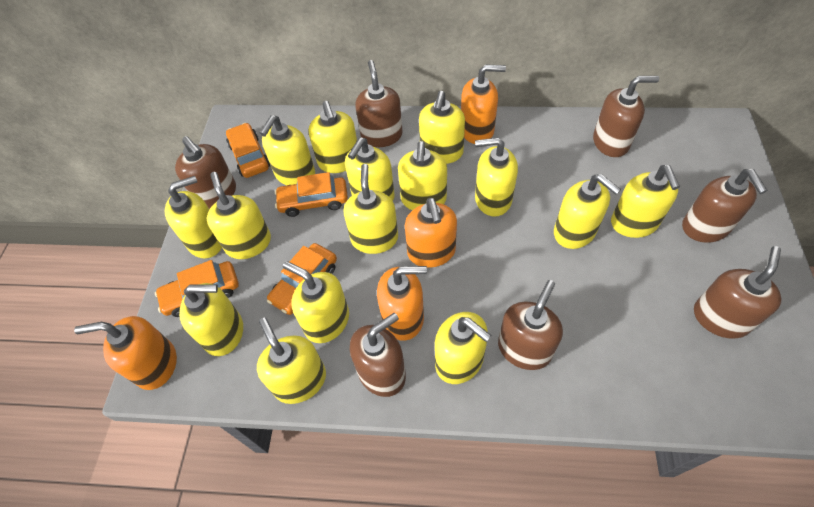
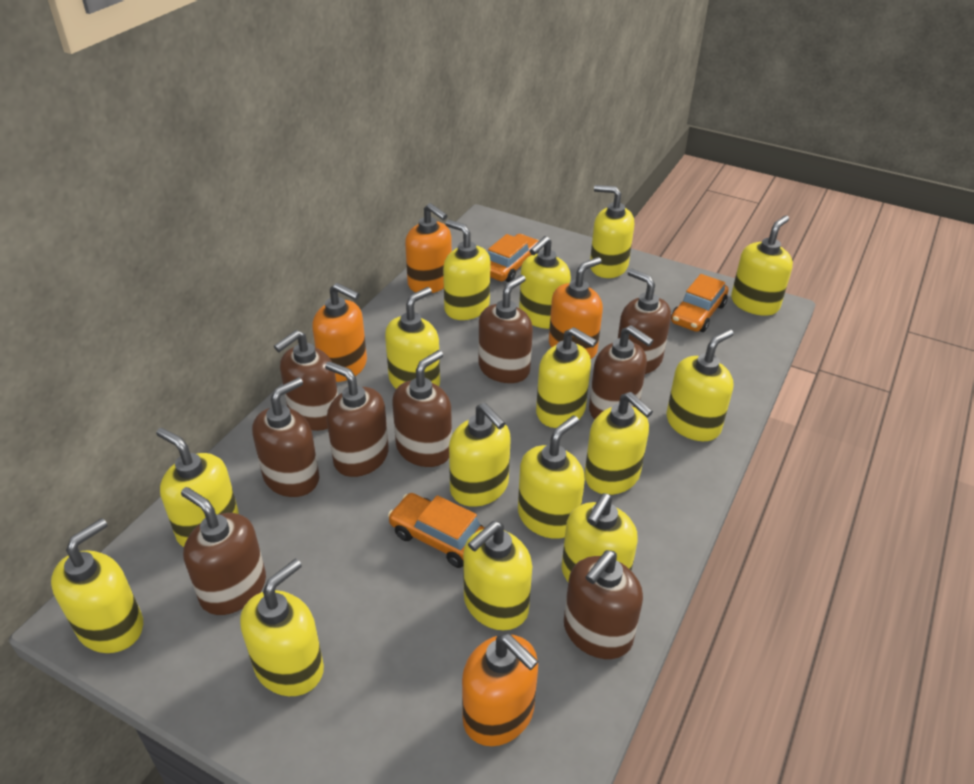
brown soap dispenser: 7 -> 9
orange car: 4 -> 3

